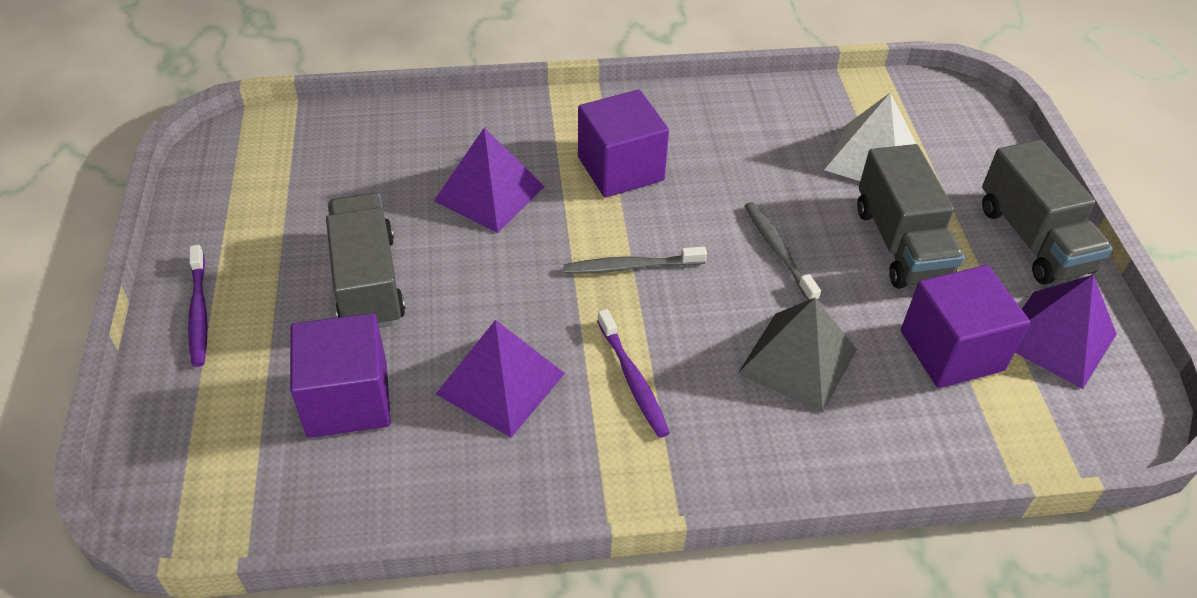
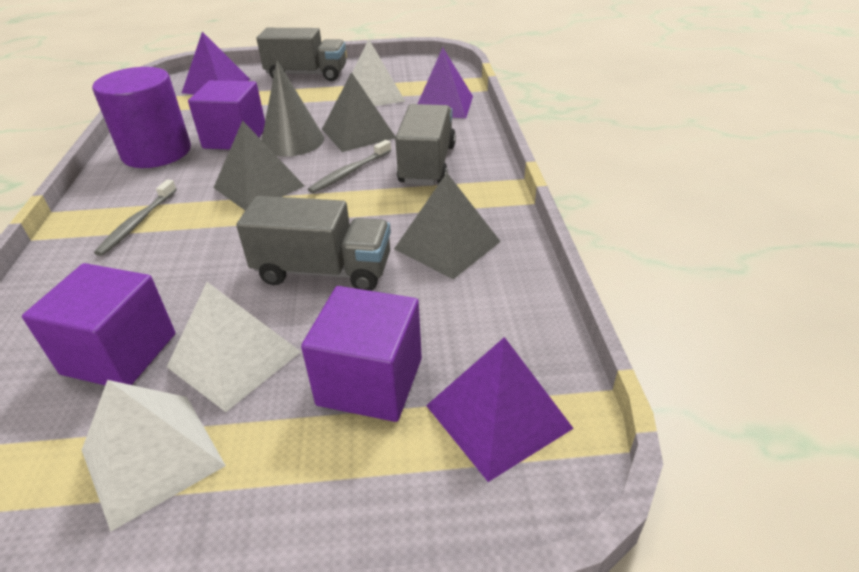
grey cone: 0 -> 1
grey pyramid: 1 -> 3
purple cylinder: 0 -> 1
purple toothbrush: 2 -> 0
white pyramid: 1 -> 3

